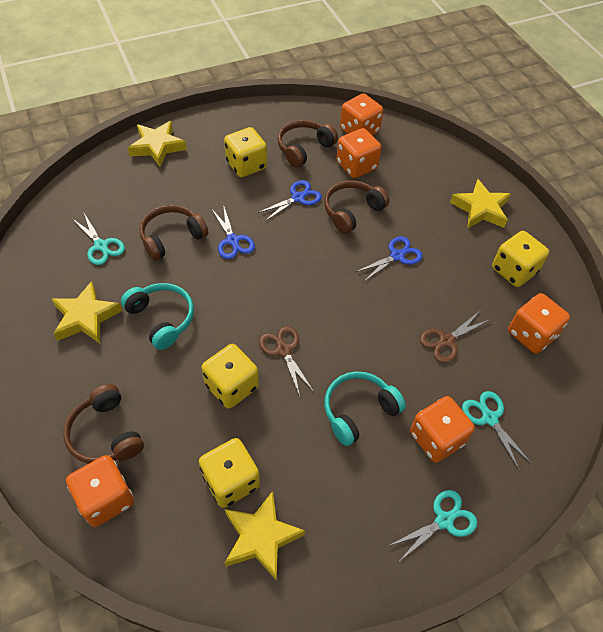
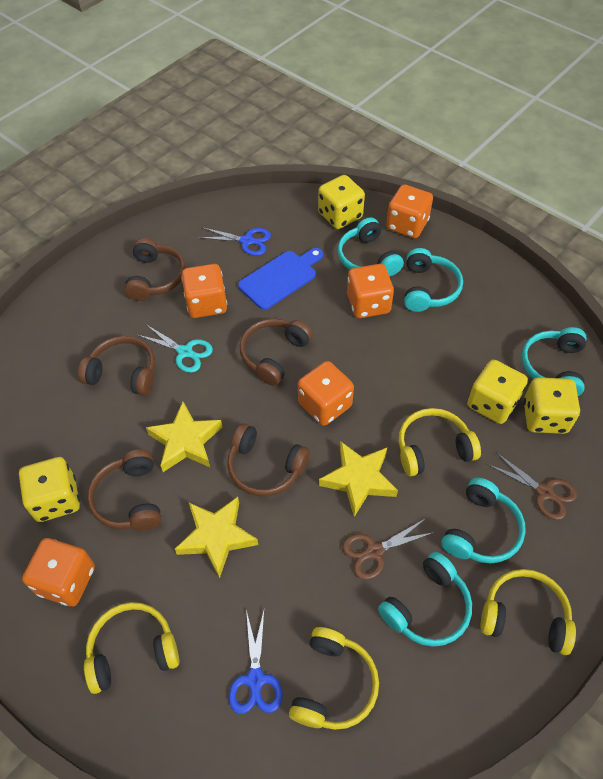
blue cutting board: 0 -> 1
blue scissors: 3 -> 2
brown headphones: 4 -> 5
turquoise headphones: 2 -> 5
turquoise scissors: 3 -> 1
yellow headphones: 0 -> 4
yellow star: 4 -> 3

